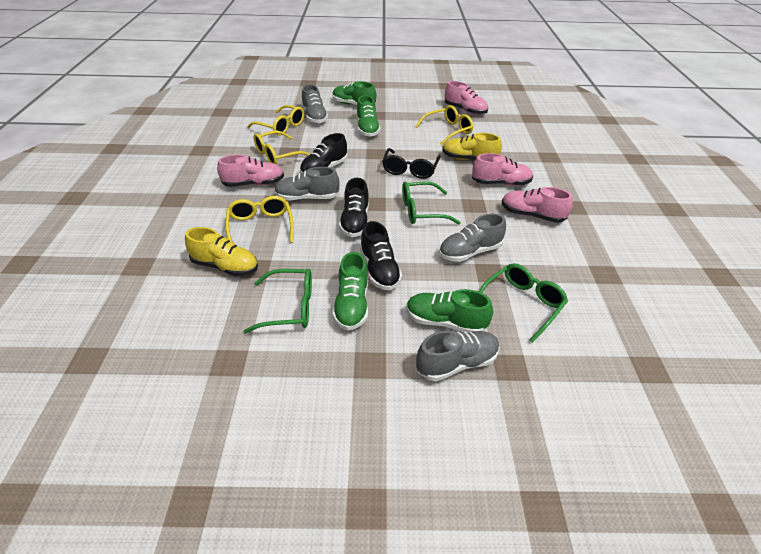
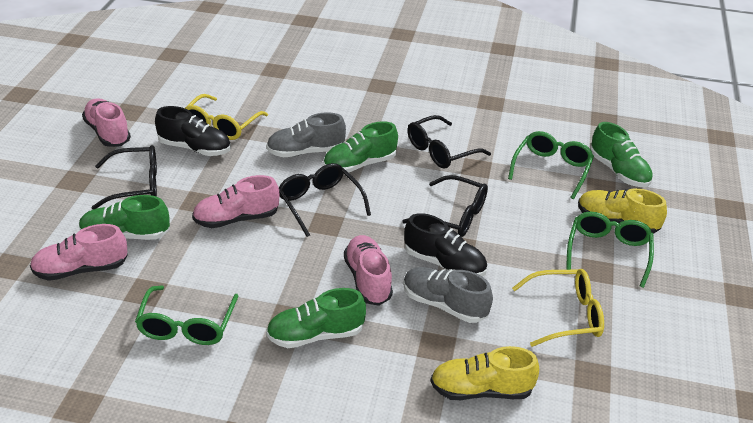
black glasses: 1 -> 4
black shoe: 3 -> 2
grey shoe: 4 -> 2
yellow glasses: 4 -> 2

